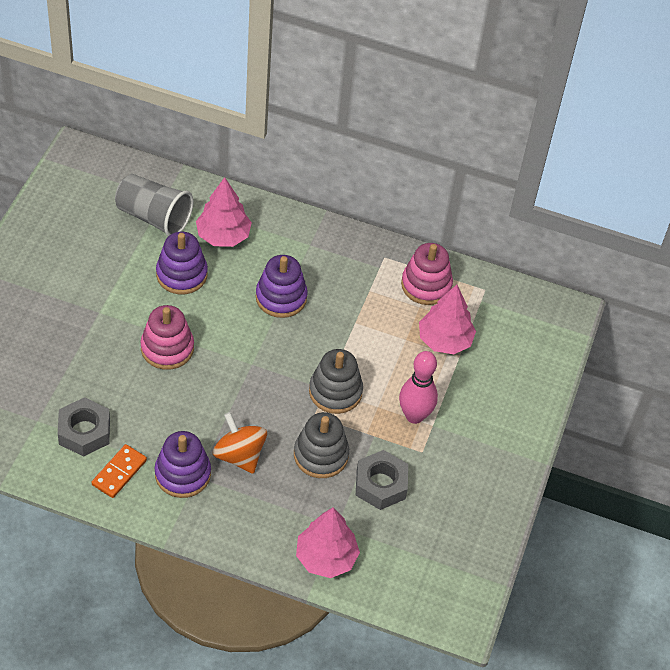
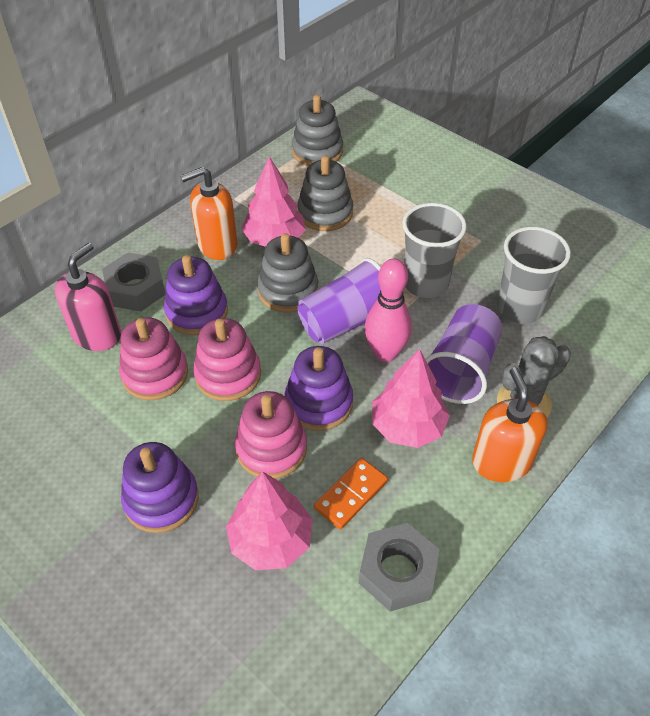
grey cactus: 0 -> 1
grey cup: 1 -> 2
grey stacking toy: 2 -> 3
orange soap dispenser: 0 -> 2
orange spinning top: 1 -> 0
pink soap dispenser: 0 -> 1
pink stacking toy: 2 -> 3
purple cup: 0 -> 2

